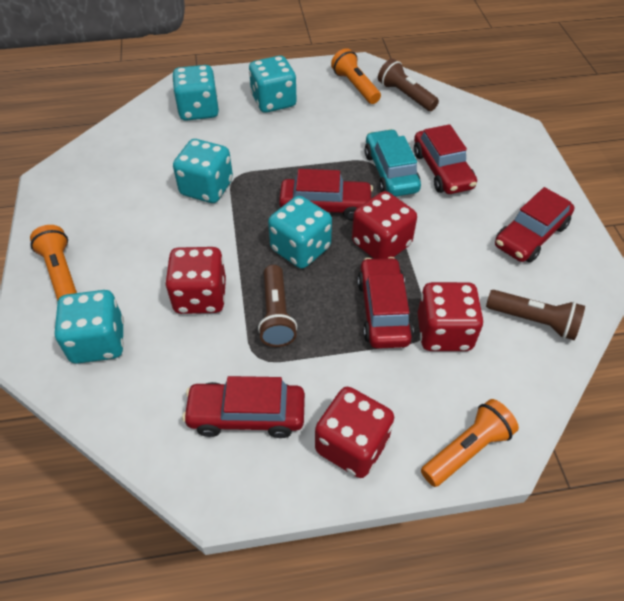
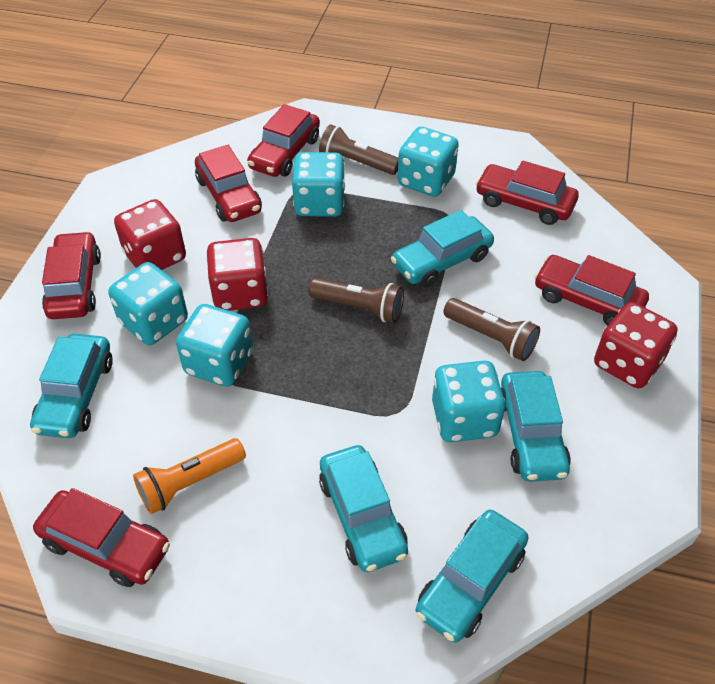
orange flashlight: 3 -> 1
red car: 5 -> 6
red dice: 4 -> 3
turquoise car: 1 -> 5

